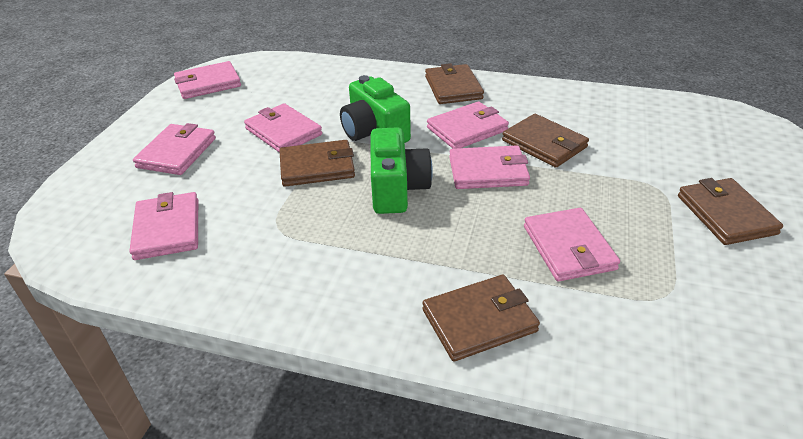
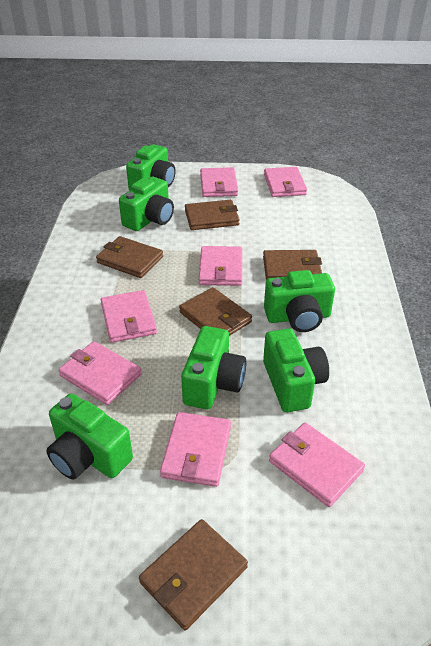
green camera: 2 -> 6

